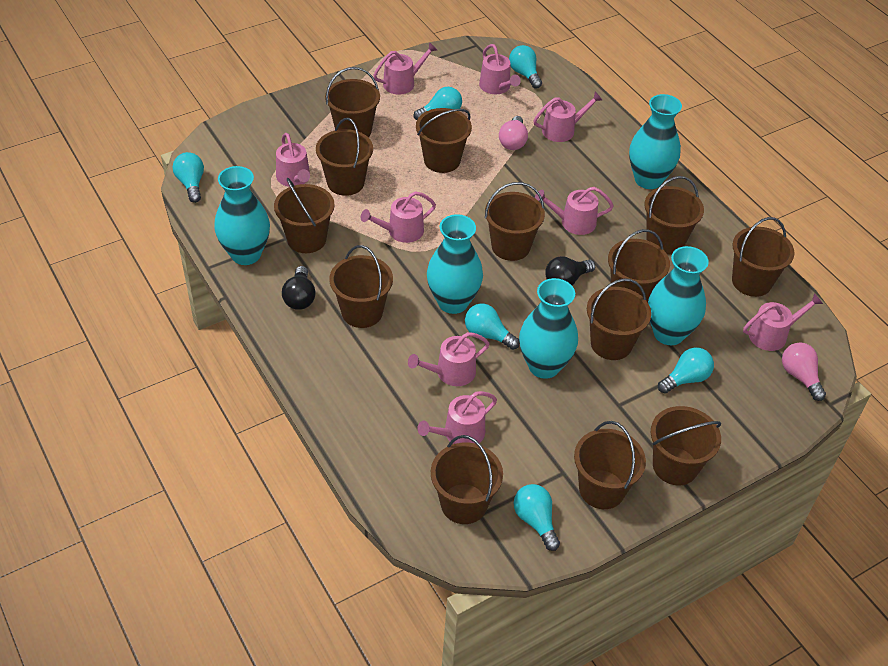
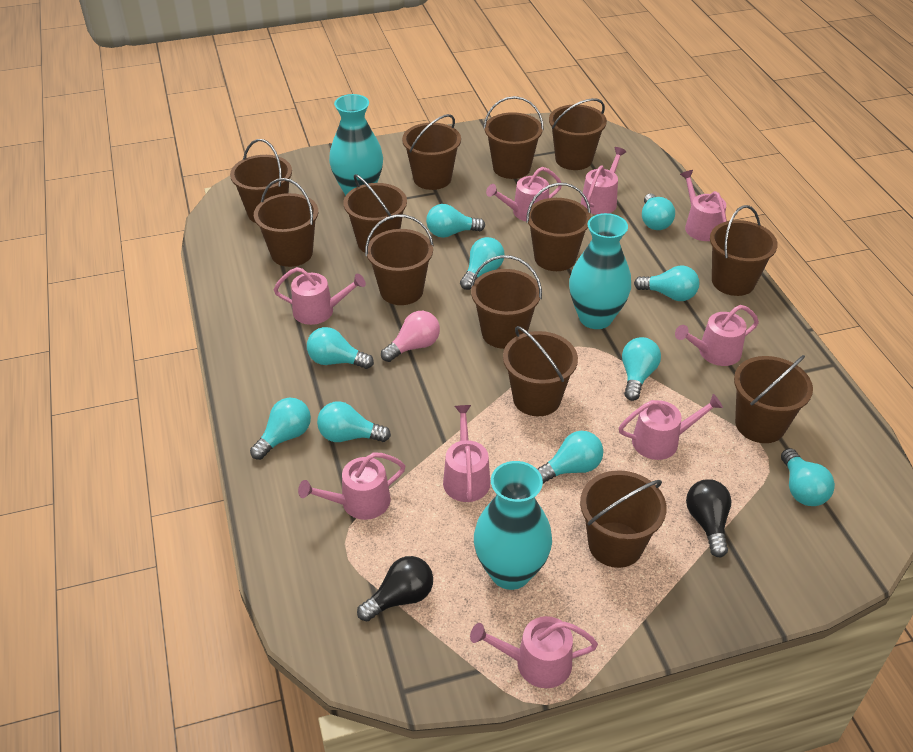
pink light bulb: 2 -> 1
turquoise light bulb: 6 -> 10
turquoise vase: 5 -> 3

